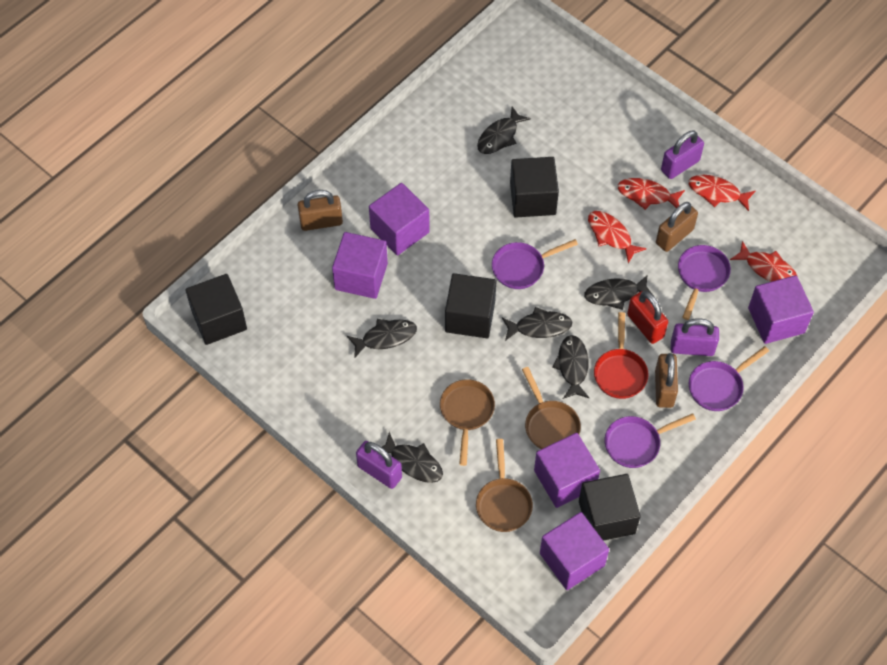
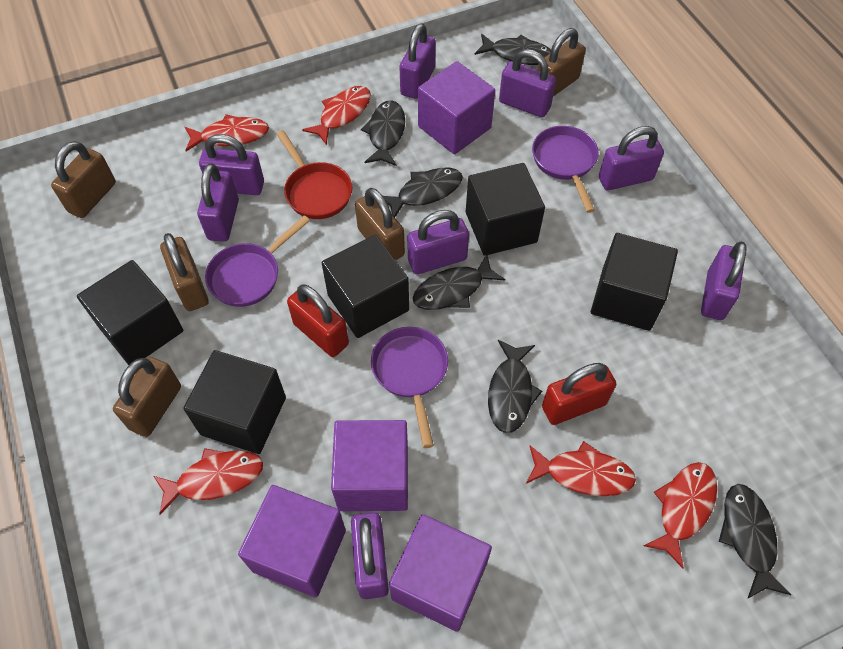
black cube: 4 -> 5
brown padlock: 3 -> 5
brown pan: 3 -> 0
purple cube: 5 -> 4
purple padlock: 3 -> 8
purple pan: 4 -> 3
red fish: 4 -> 5
red padlock: 1 -> 2

